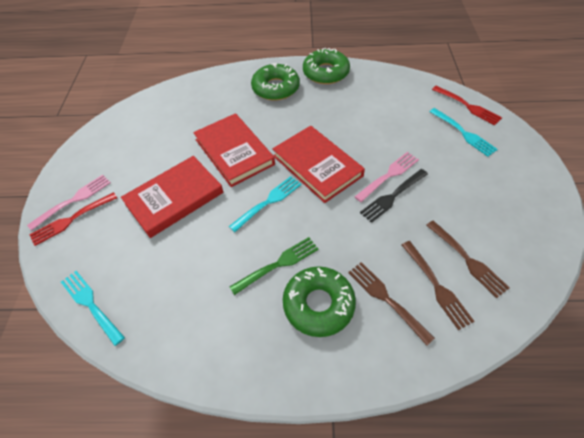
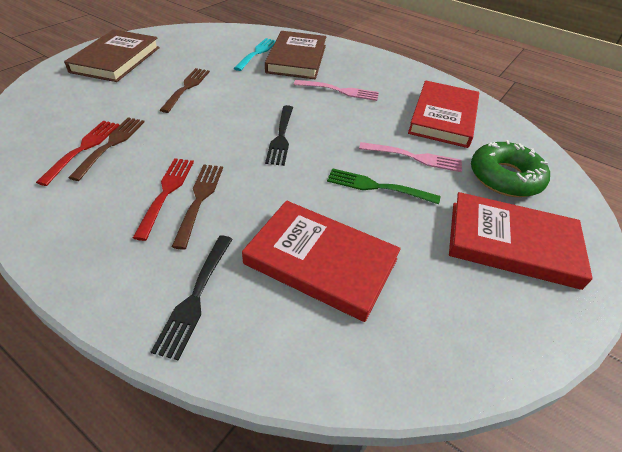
black fork: 1 -> 2
brown book: 0 -> 2
green donut: 3 -> 1
turquoise fork: 3 -> 1

